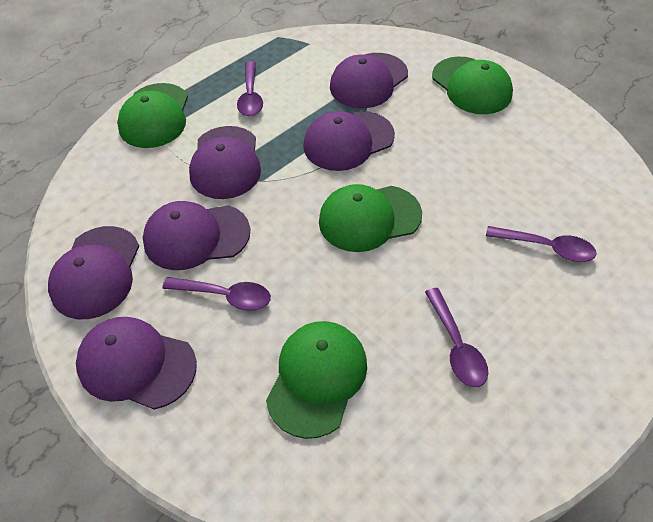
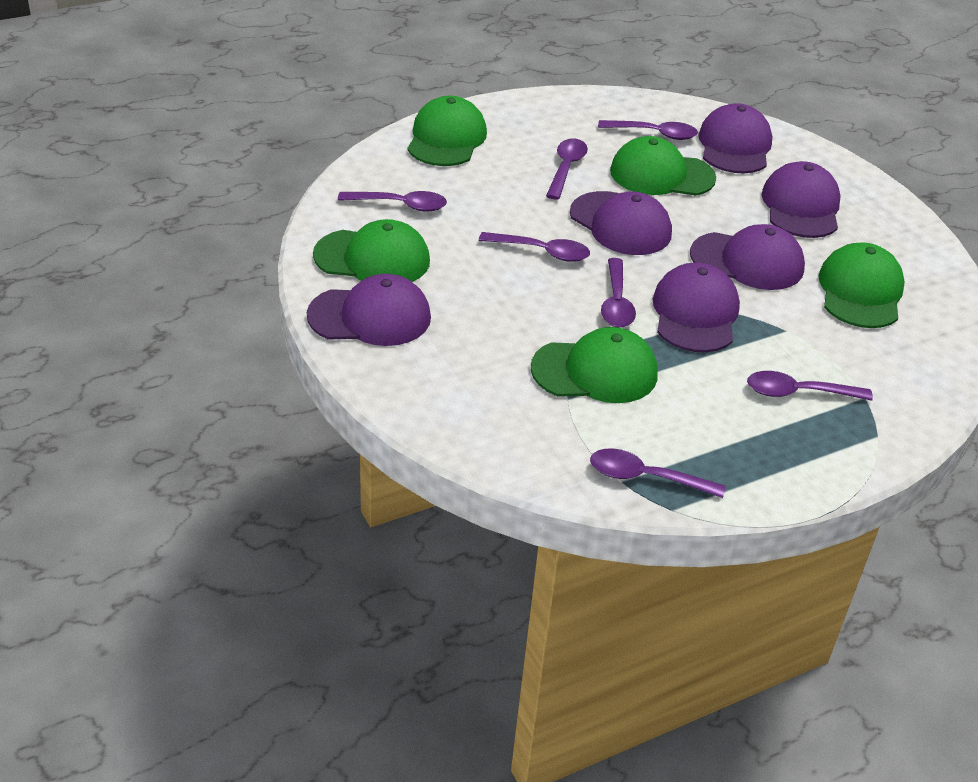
green cap: 4 -> 5
purple spoon: 4 -> 7

